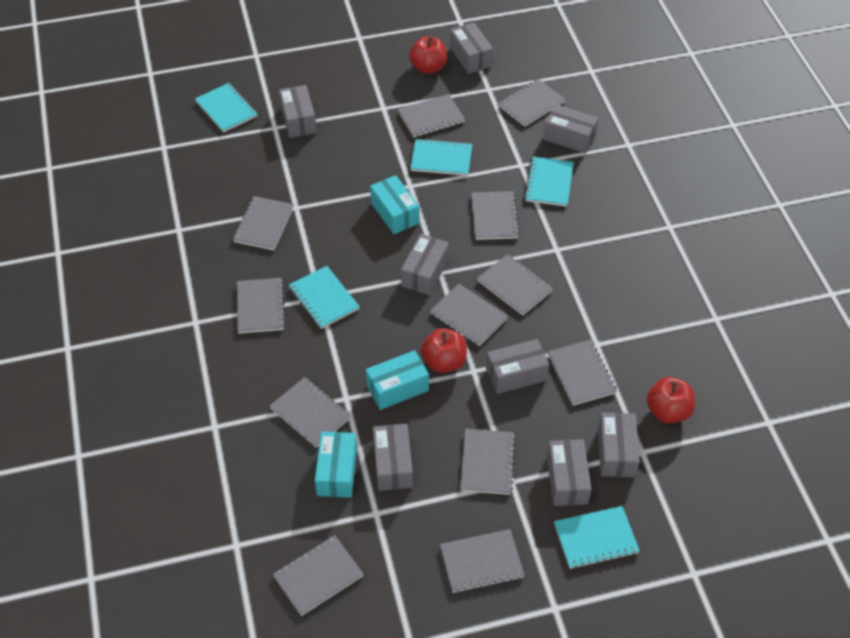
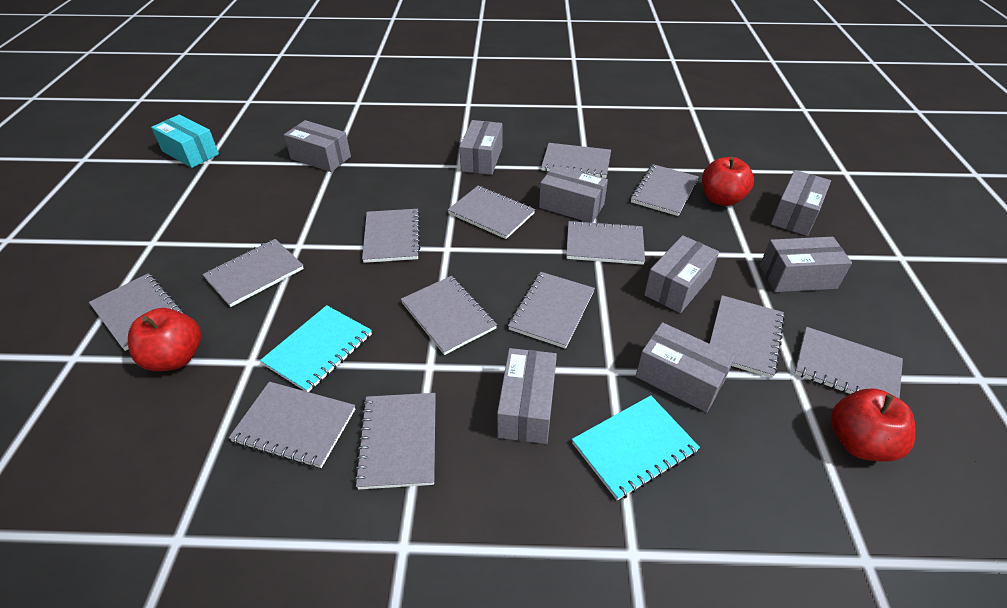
grey notebook: 12 -> 13
turquoise box: 3 -> 1
turquoise notebook: 5 -> 2

